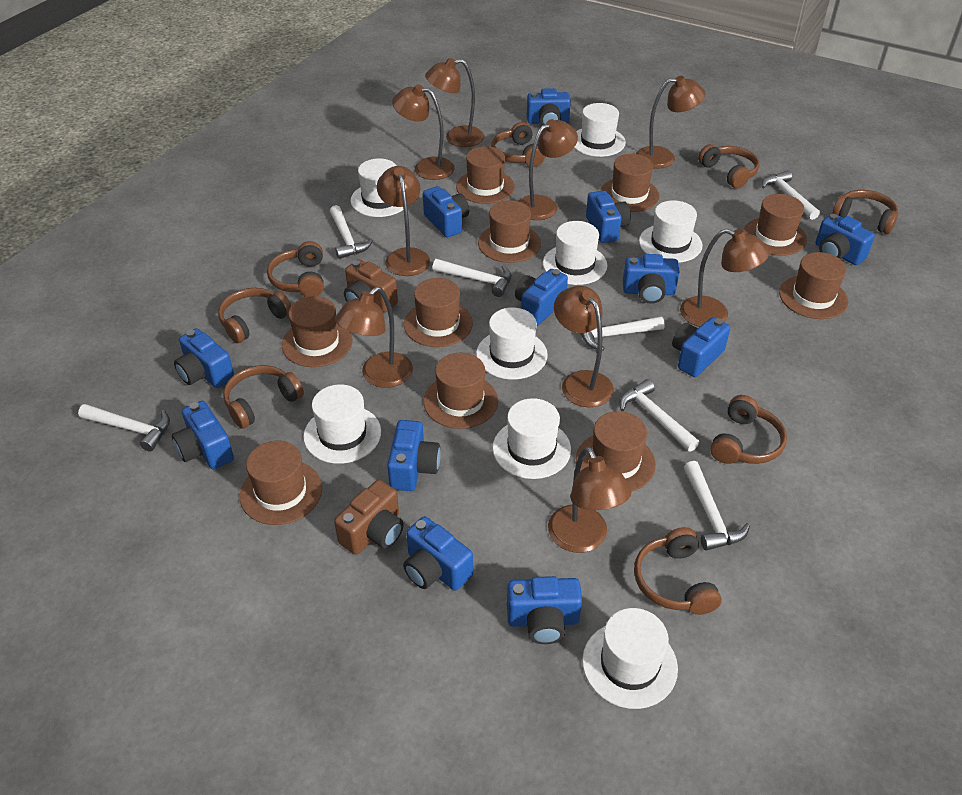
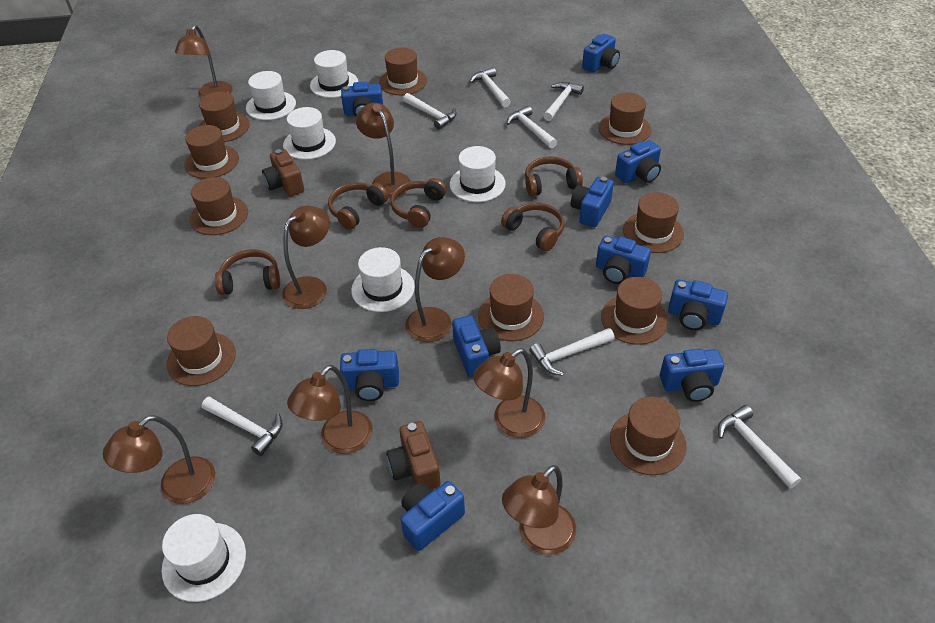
blue camera: 12 -> 10
brown headphones: 8 -> 5
brown lamp: 9 -> 8
white hat: 8 -> 6

